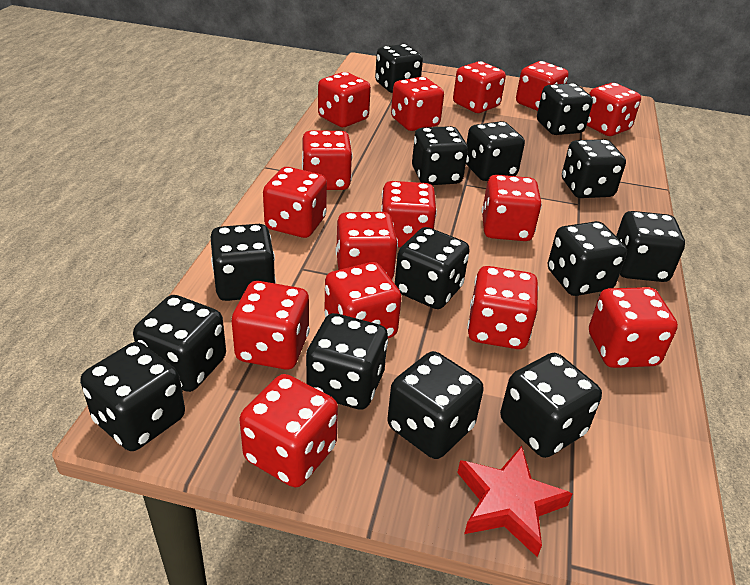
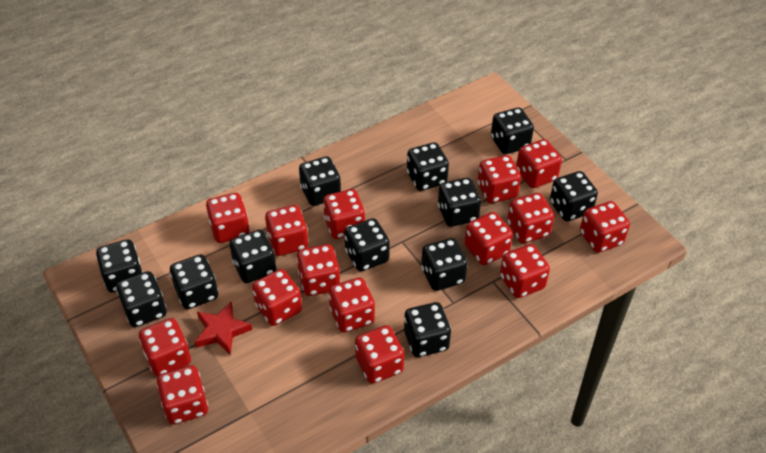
black dice: 14 -> 12

